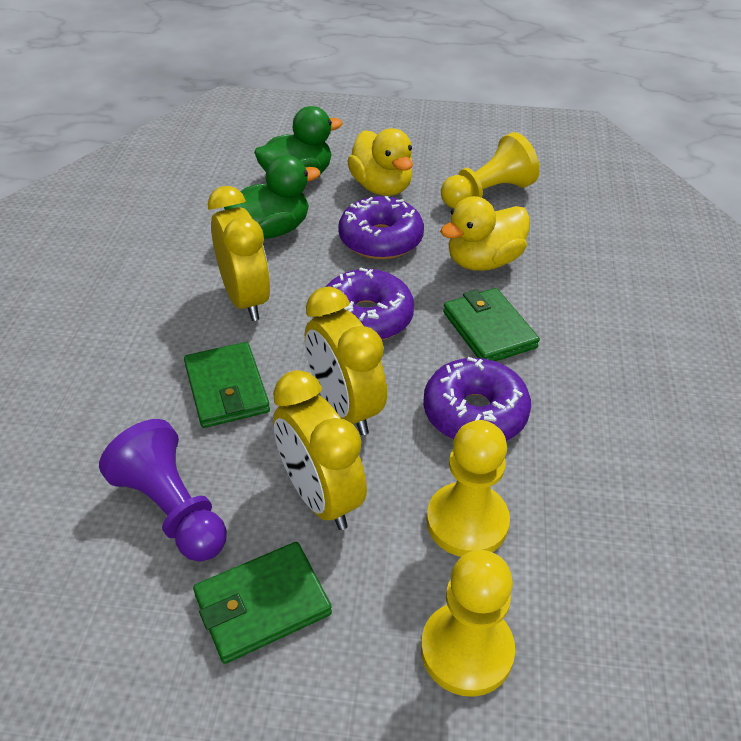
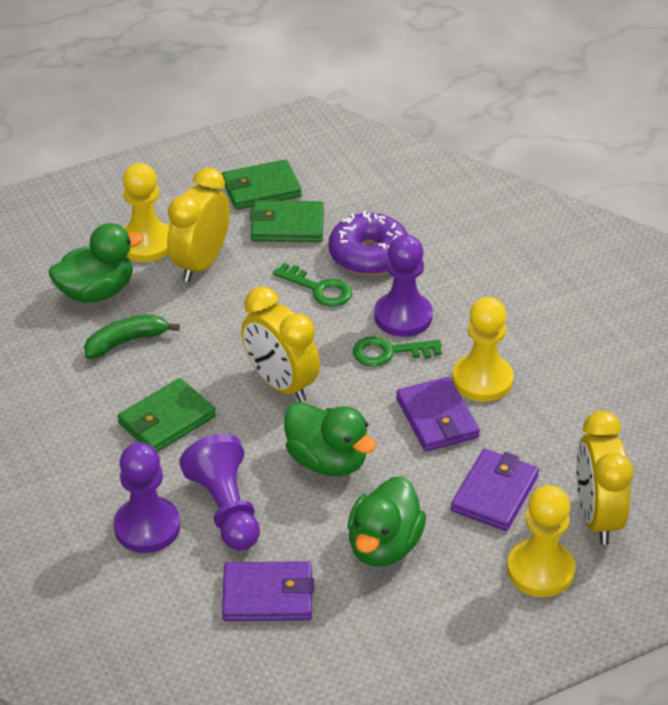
green banana: 0 -> 1
green duck: 2 -> 3
green key: 0 -> 2
purple donut: 3 -> 1
purple pawn: 1 -> 3
purple wallet: 0 -> 3
yellow duck: 2 -> 0

